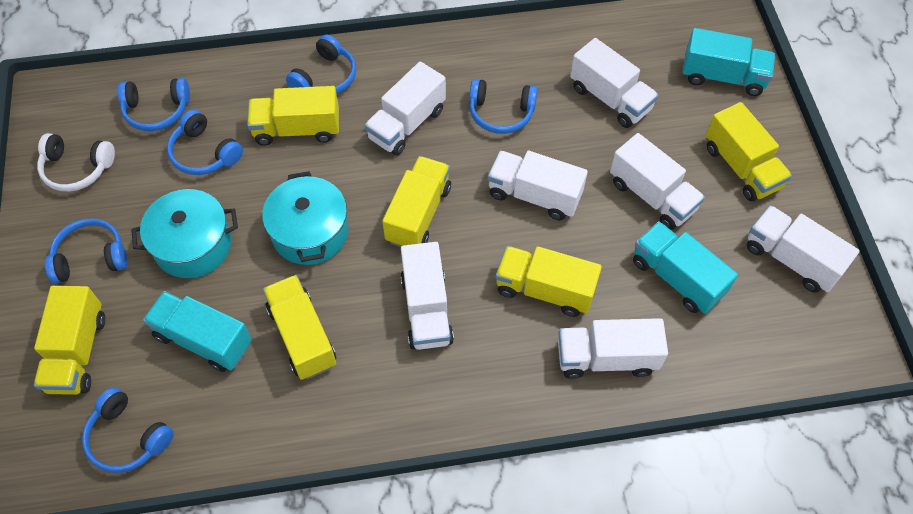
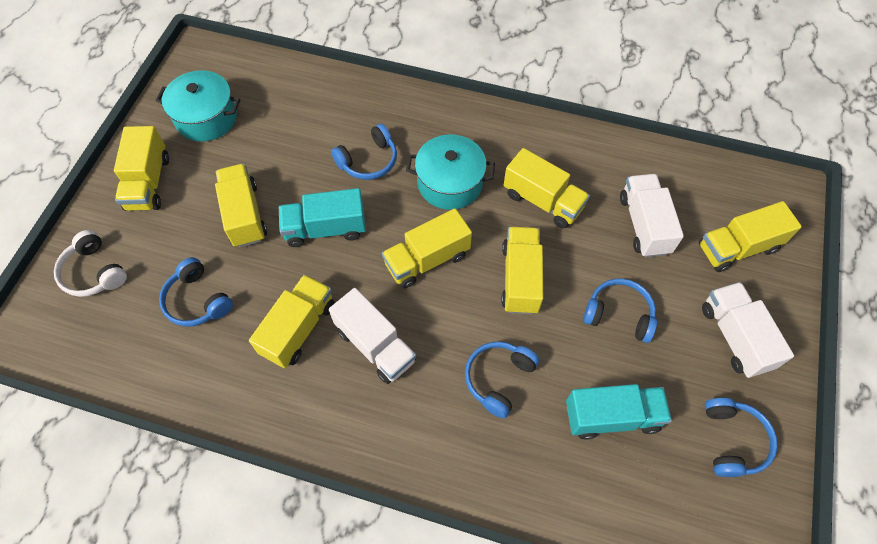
blue headphones: 6 -> 5
turquoise truck: 3 -> 2
white truck: 7 -> 3
yellow truck: 6 -> 7

